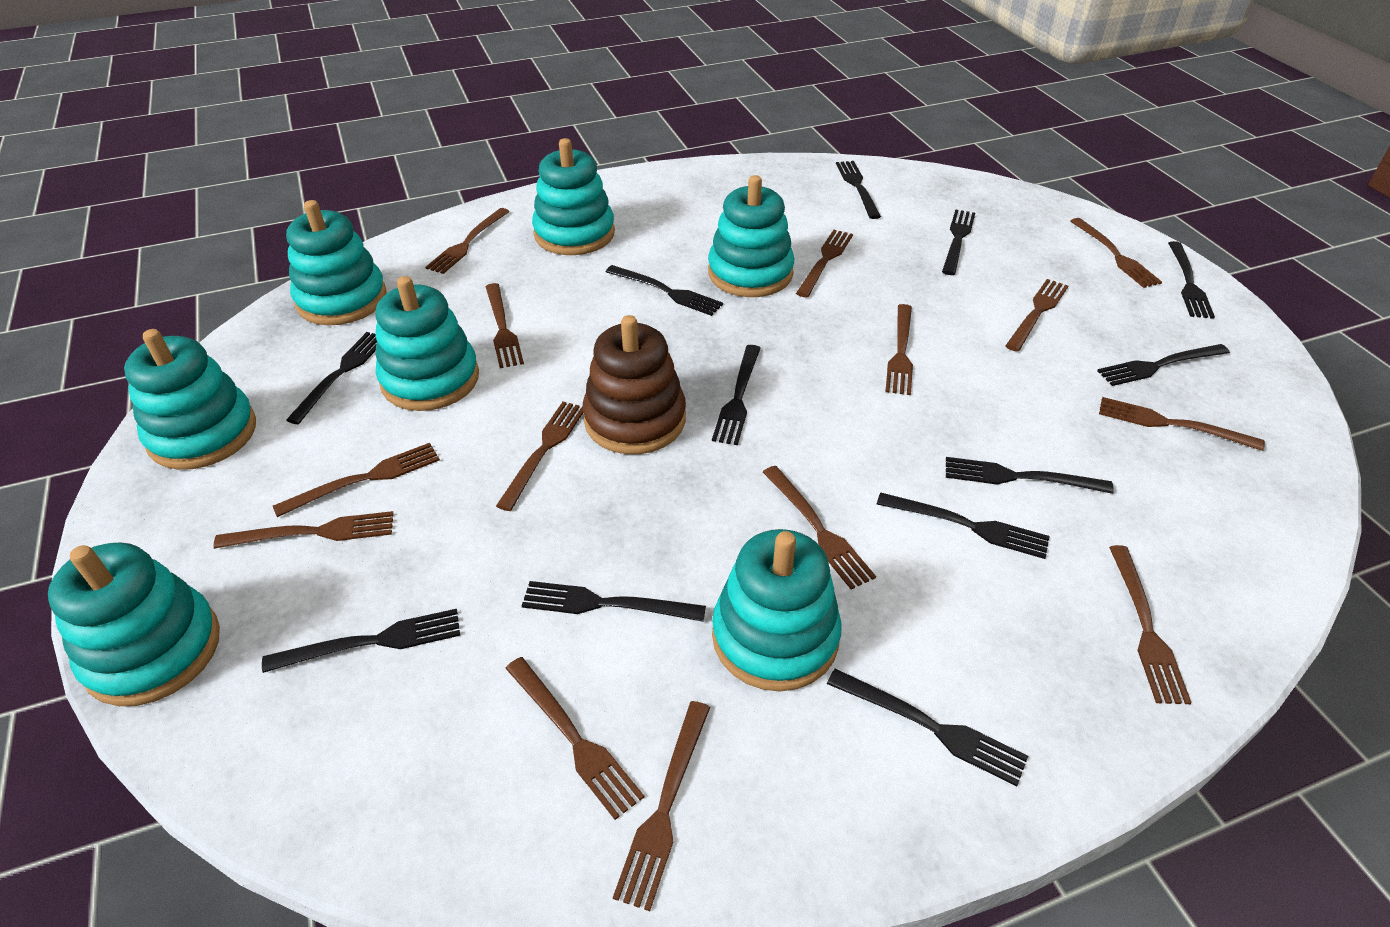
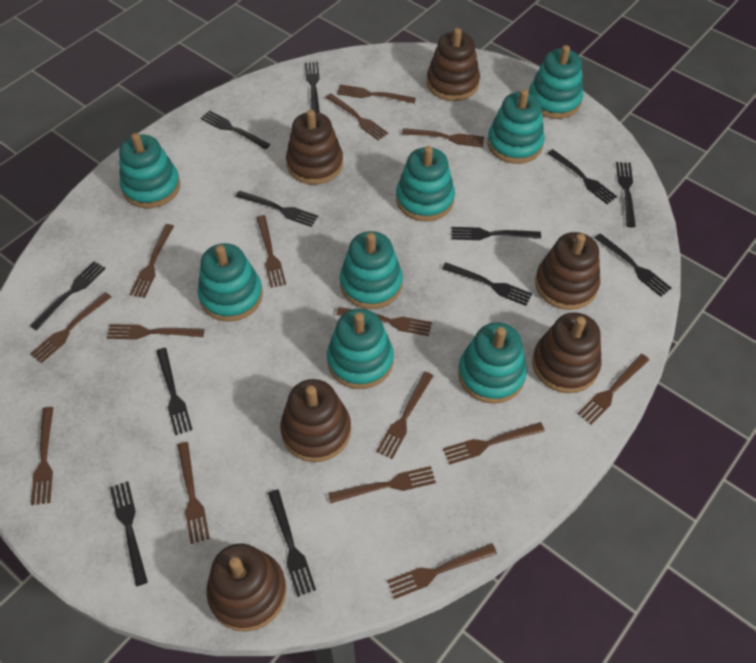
brown fork: 14 -> 15
brown stacking toy: 1 -> 6
turquoise stacking toy: 7 -> 8

